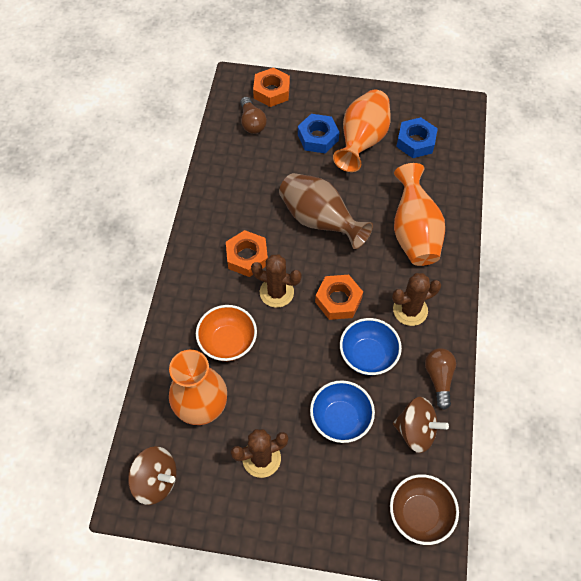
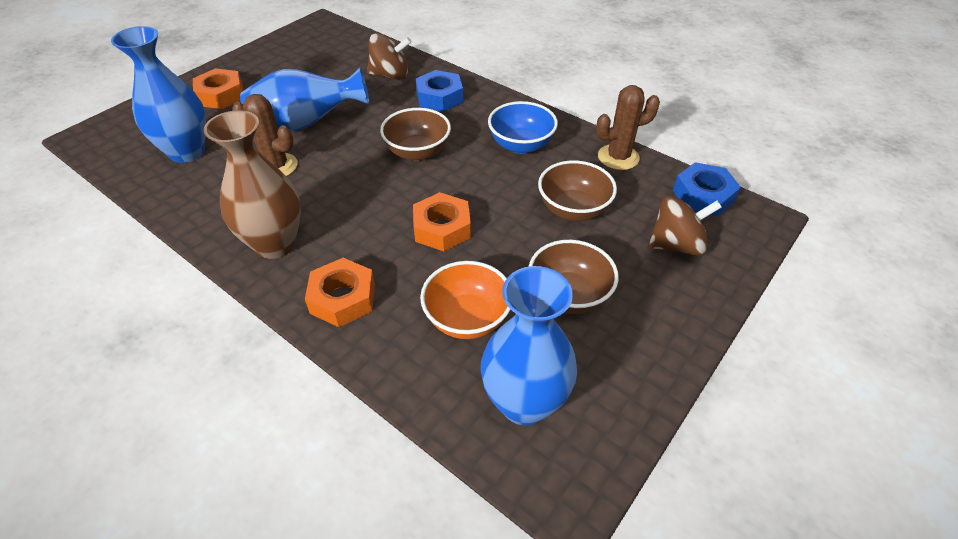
blue bowl: 2 -> 1
blue vase: 0 -> 3
brown bowl: 1 -> 3
brown cactus: 3 -> 2
brown light bulb: 2 -> 0
orange vase: 3 -> 0

